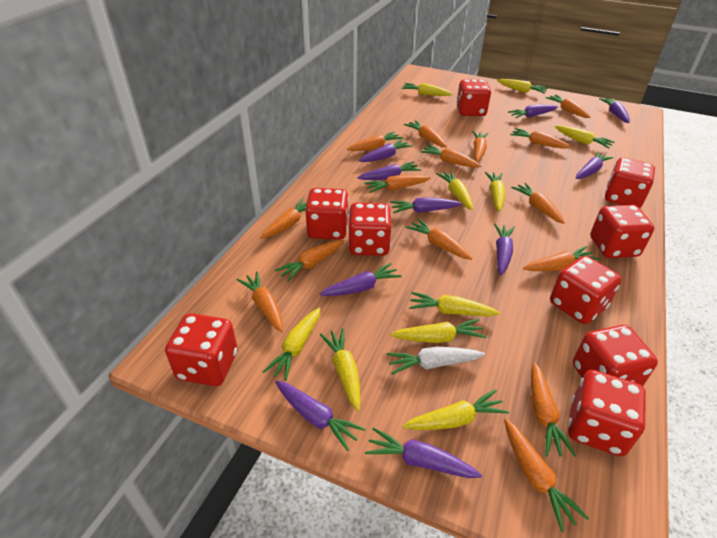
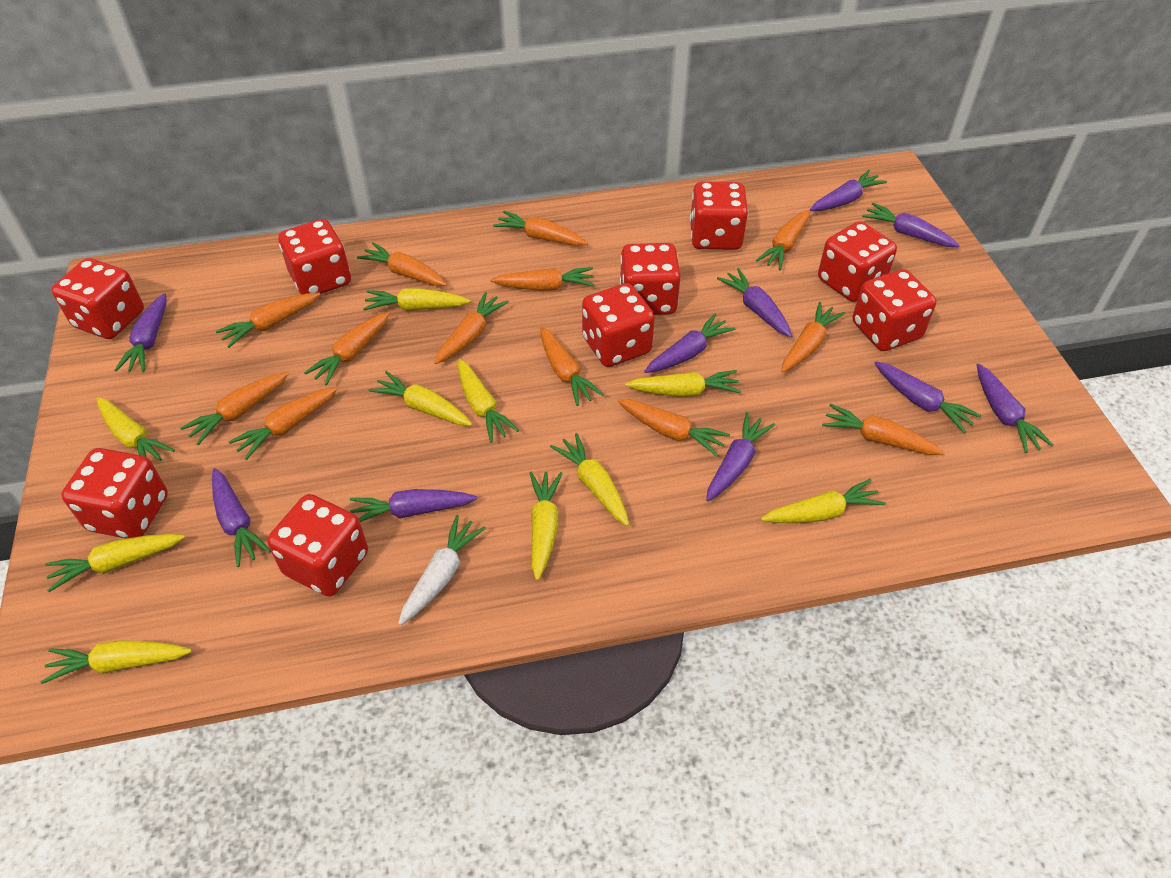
orange carrot: 15 -> 13

